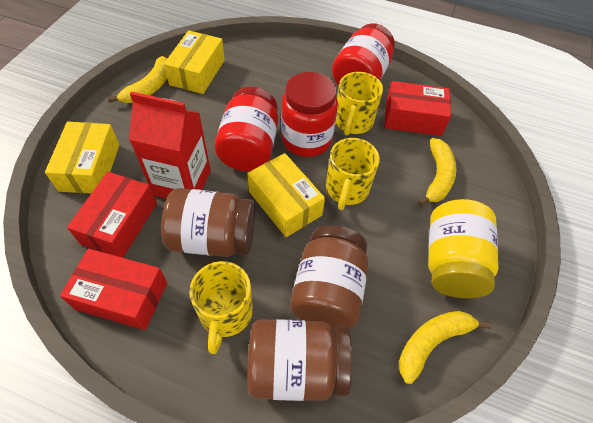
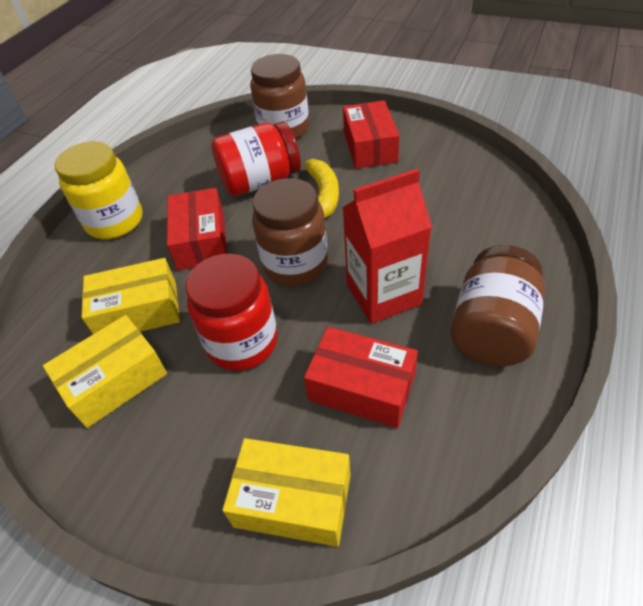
red jar: 3 -> 2
yellow banana: 3 -> 1
yellow mug: 3 -> 0

